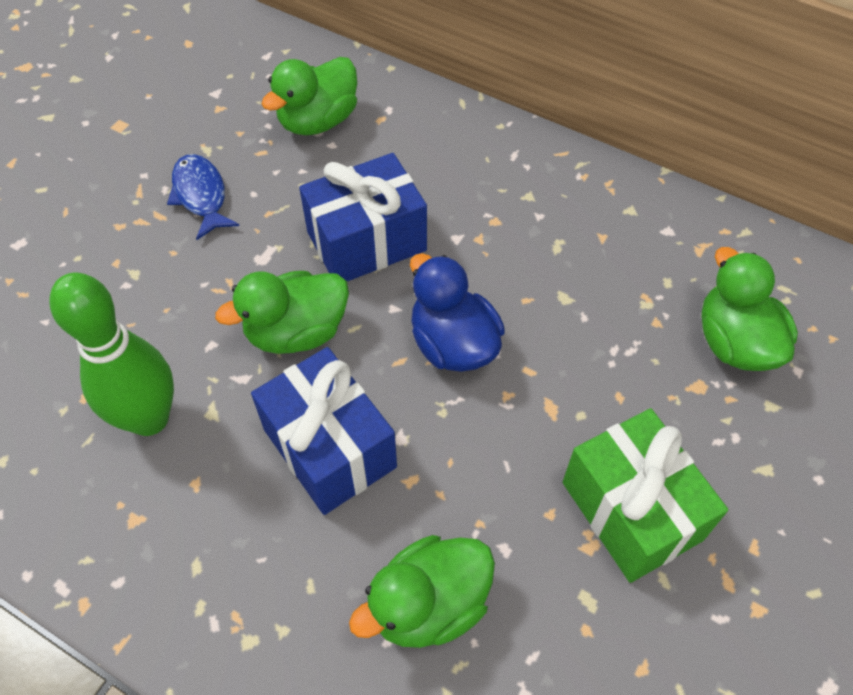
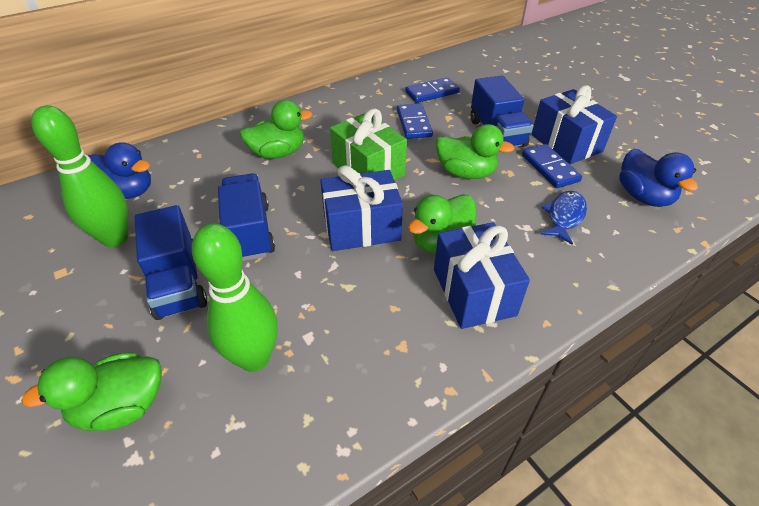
blue domino: 0 -> 3
blue duck: 1 -> 2
blue gift: 2 -> 3
blue truck: 0 -> 3
green bowling pin: 1 -> 2

